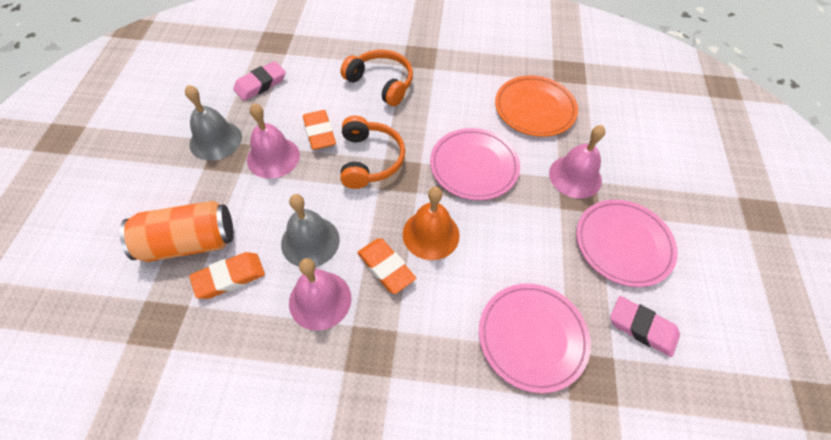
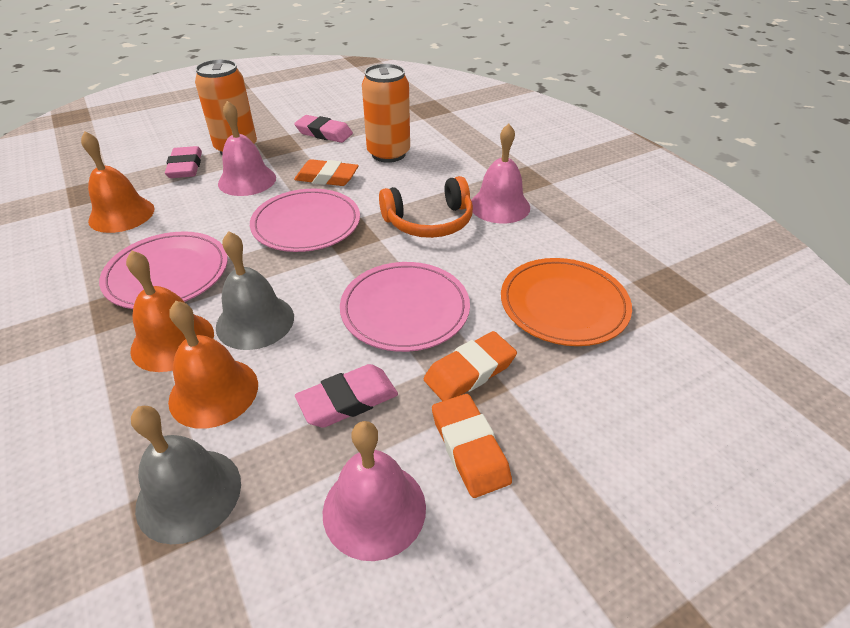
orange bell: 1 -> 3
orange can: 1 -> 2
orange headphones: 2 -> 1
pink eraser: 2 -> 3

